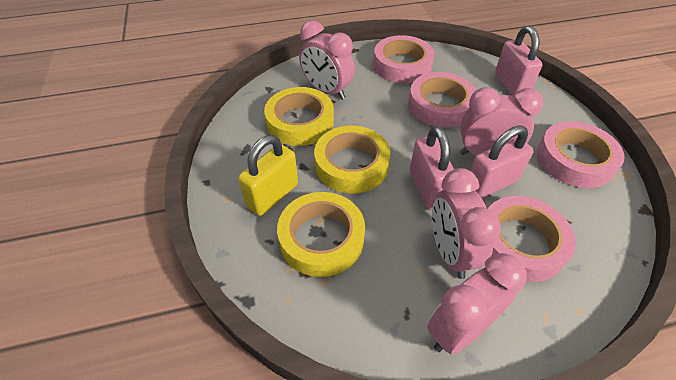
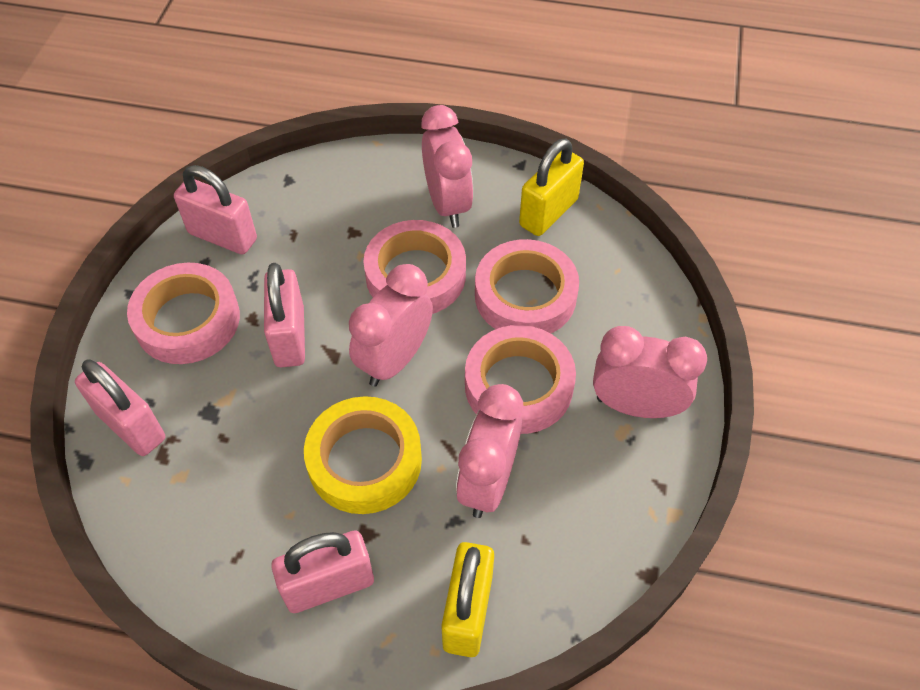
pink padlock: 3 -> 4
yellow padlock: 1 -> 2
yellow tape: 3 -> 1

